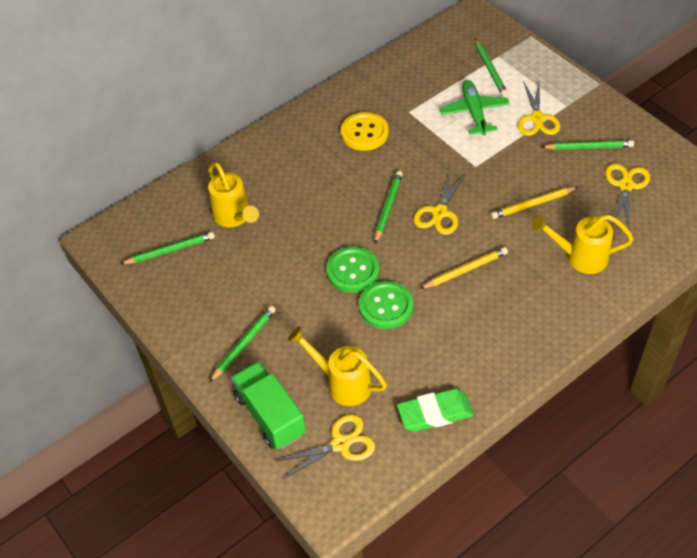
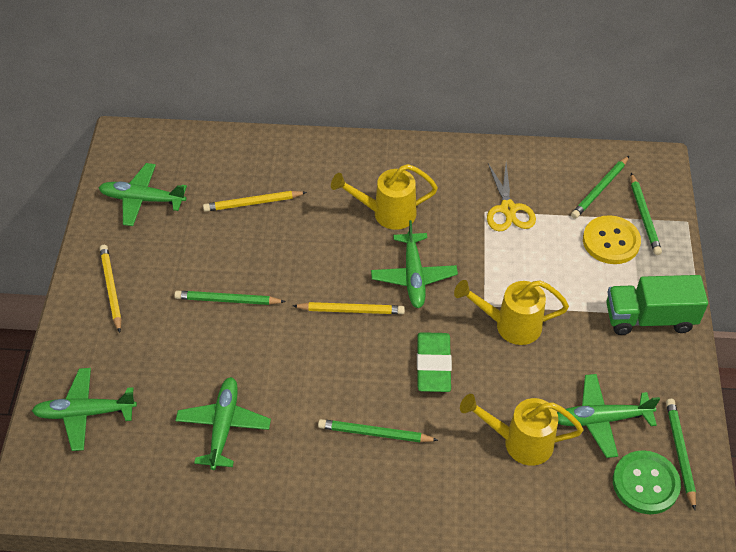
green button: 2 -> 1
green plane: 1 -> 5
yellow pencil: 2 -> 3
yellow scissors: 4 -> 1

